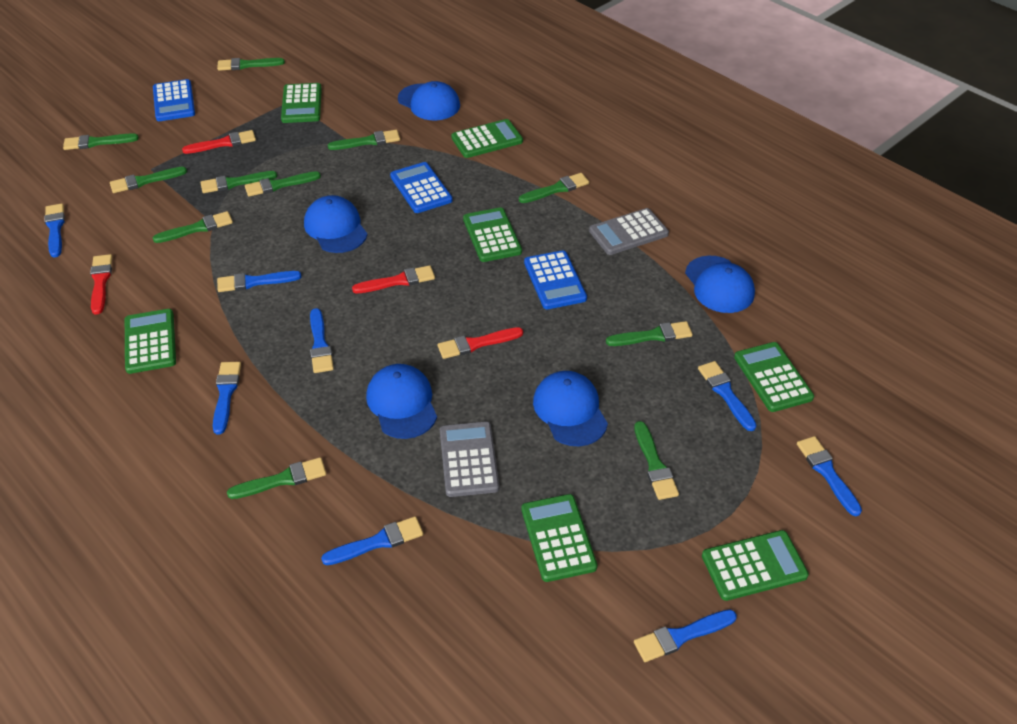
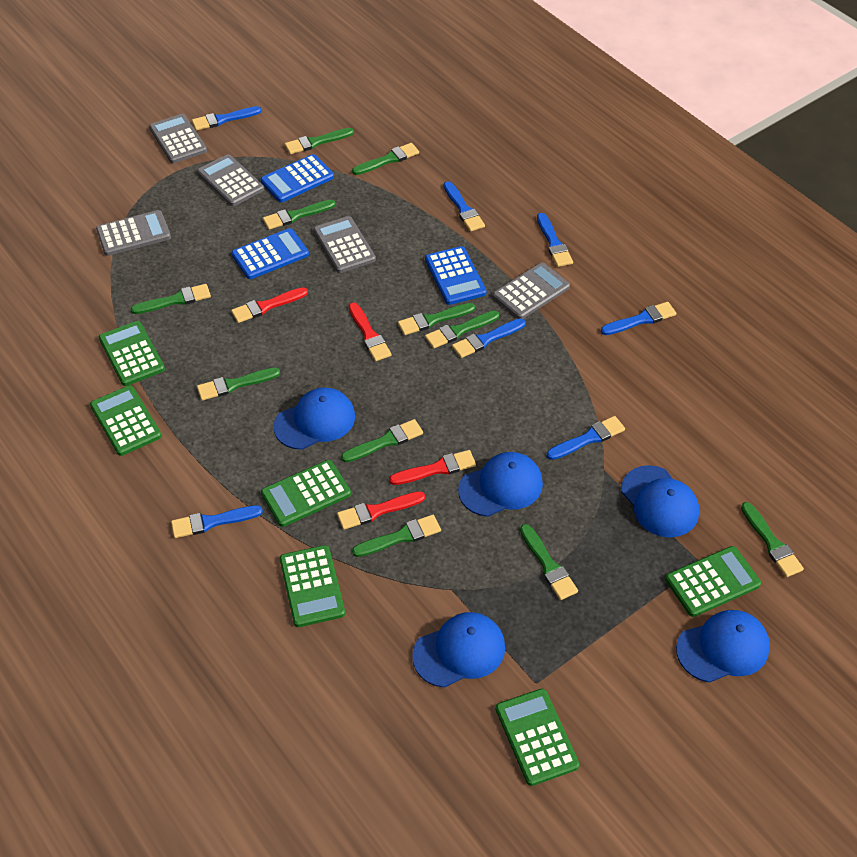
blue brush: 8 -> 7
green calculator: 7 -> 6
grey calculator: 2 -> 5

